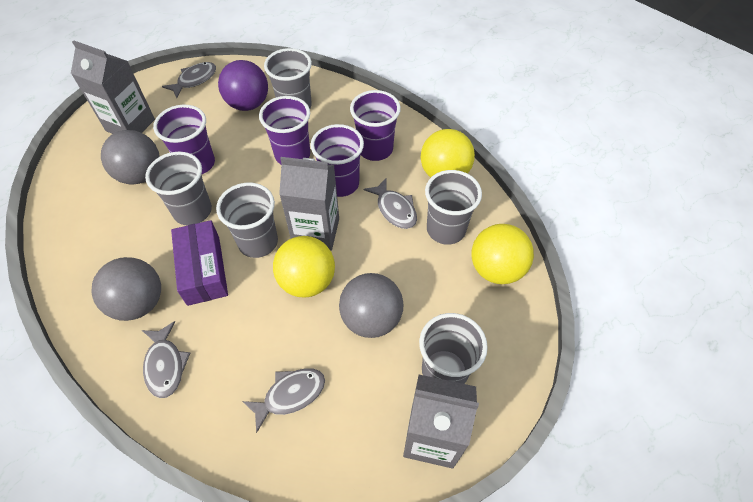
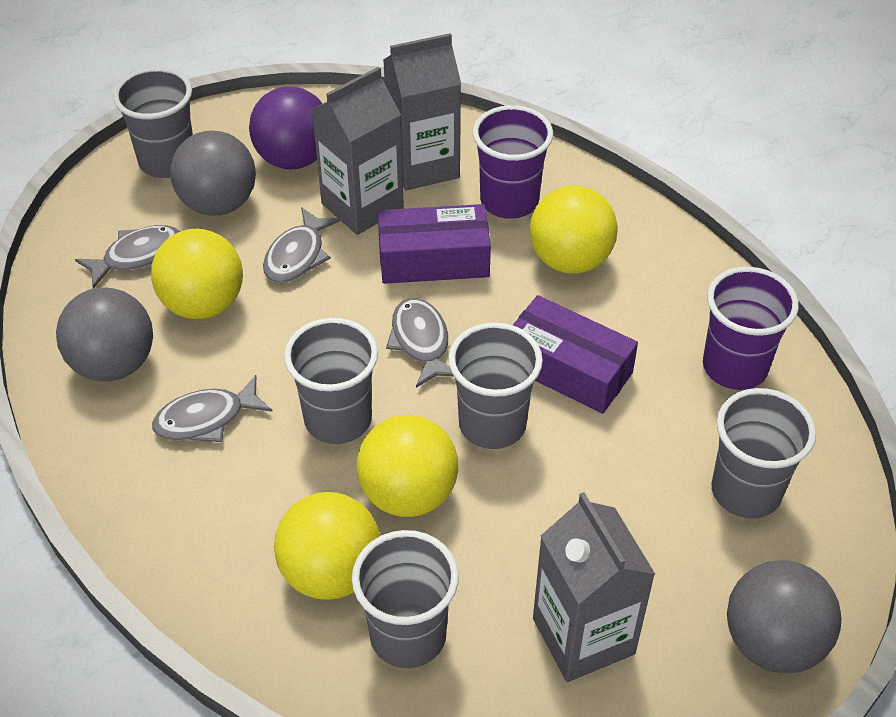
purple box: 1 -> 2
purple cup: 4 -> 2
yellow ball: 3 -> 4

